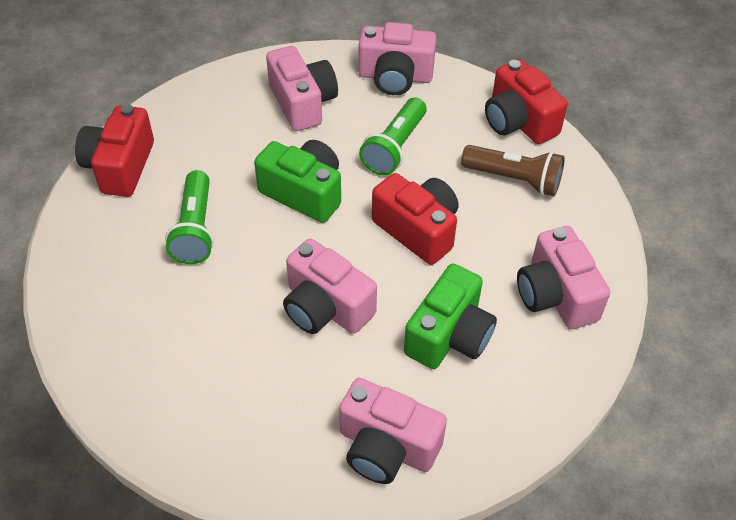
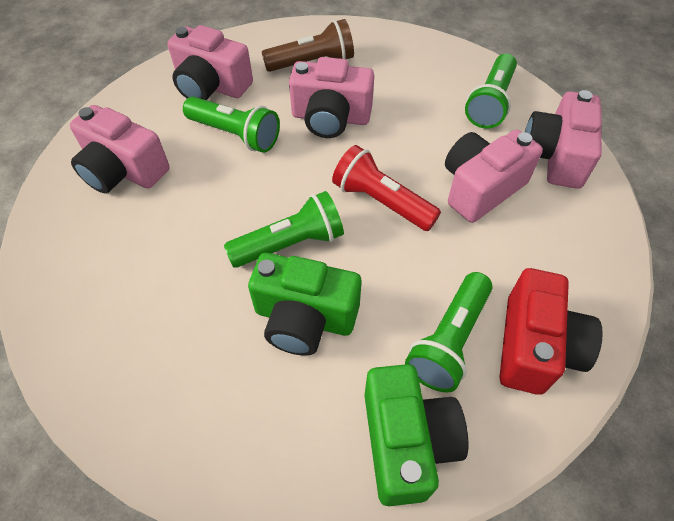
green flashlight: 2 -> 4
red camera: 3 -> 1
red flashlight: 0 -> 1

